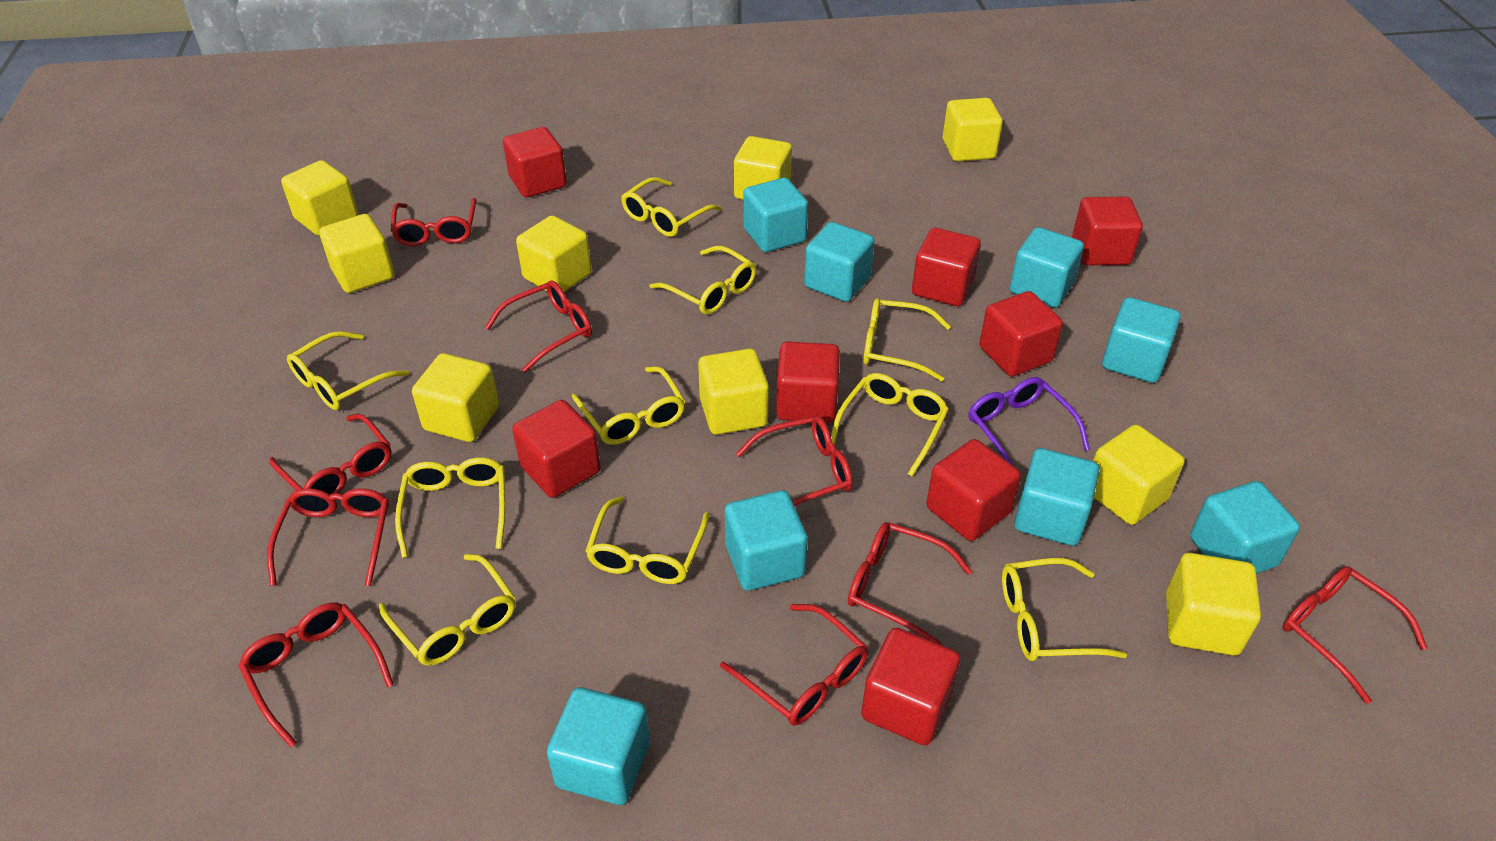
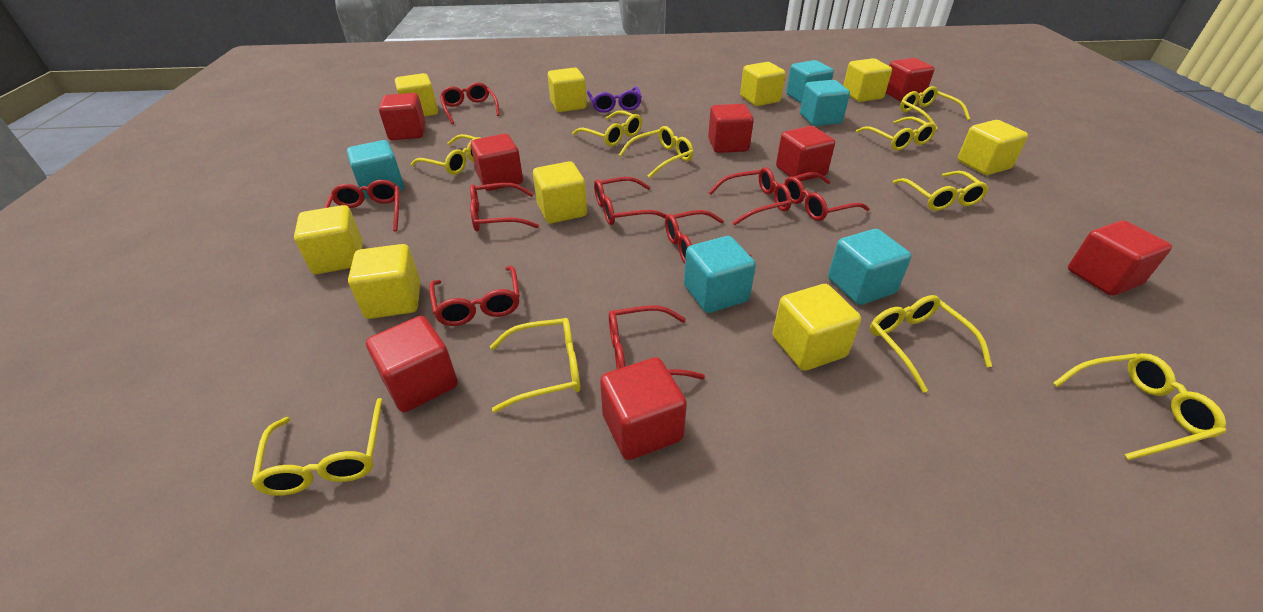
turquoise cube: 8 -> 5

